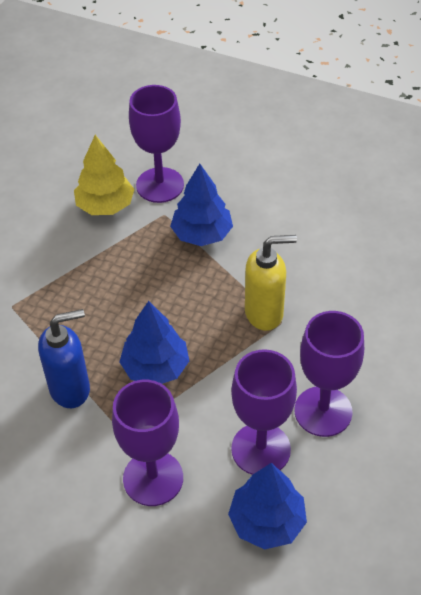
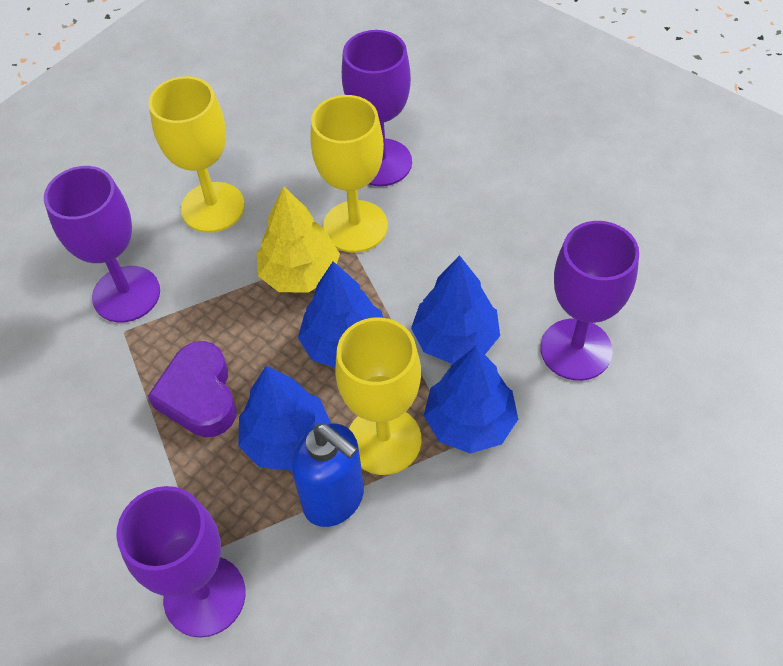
blue tree: 3 -> 4
purple heart: 0 -> 1
yellow goblet: 0 -> 3
yellow soap dispenser: 1 -> 0

